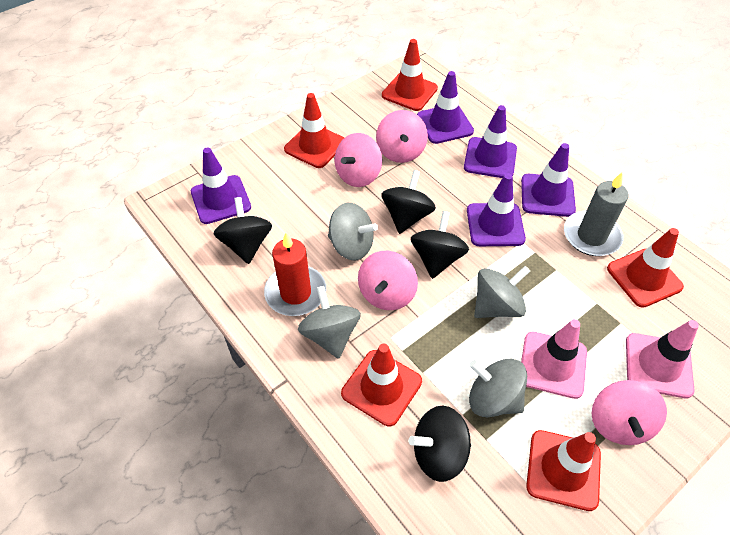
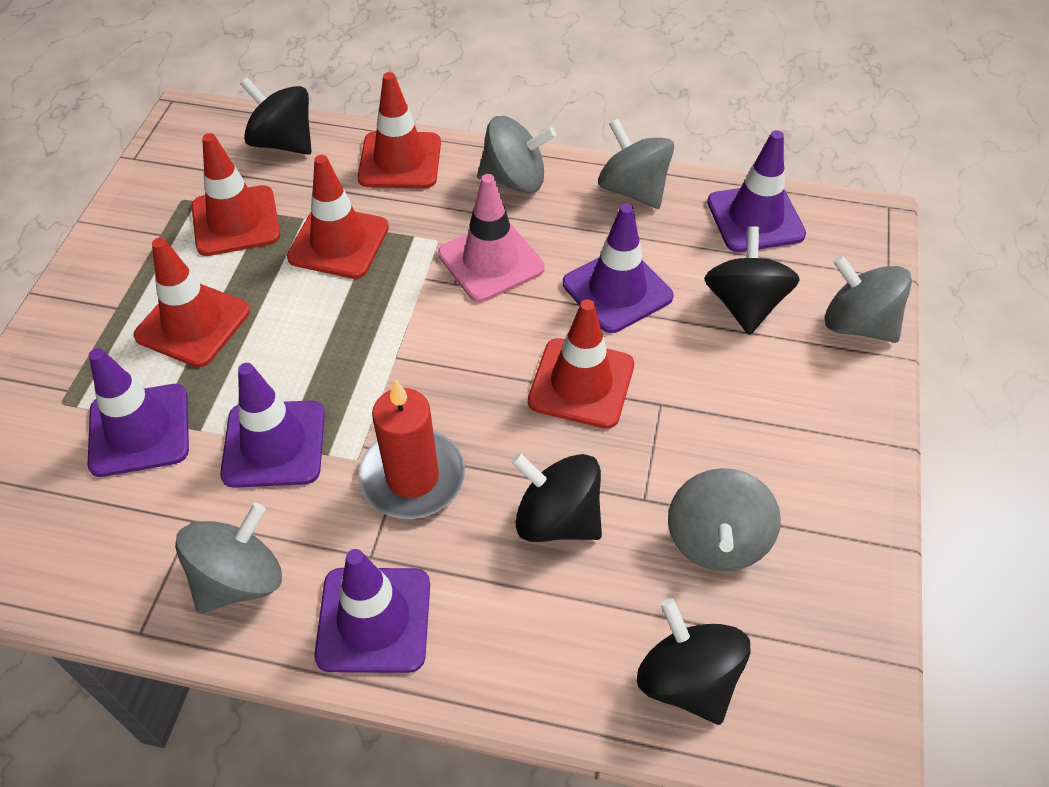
grey candle: 1 -> 0
grey spinning top: 4 -> 5
pink spinning top: 4 -> 0
pink traffic cone: 2 -> 1

